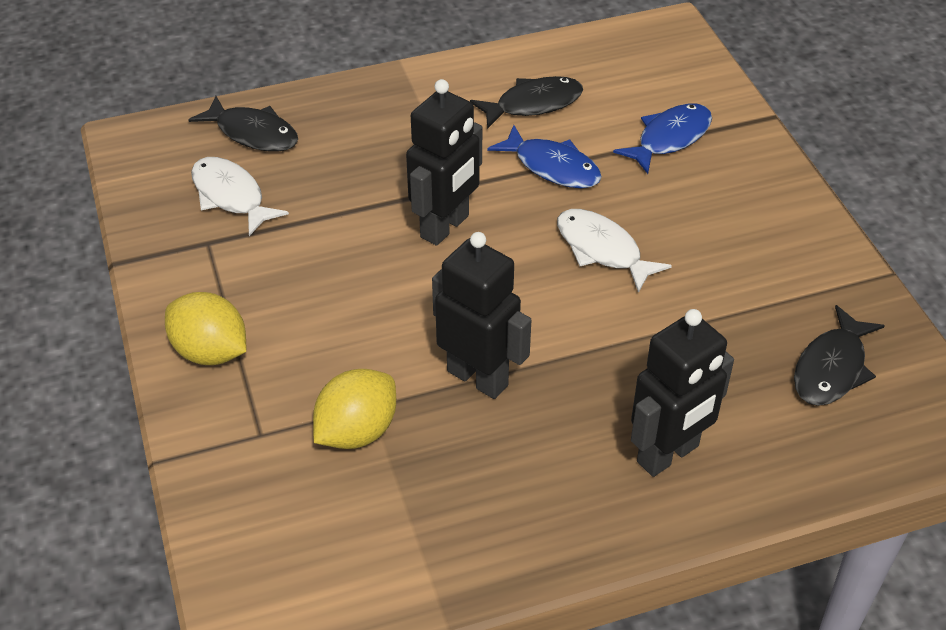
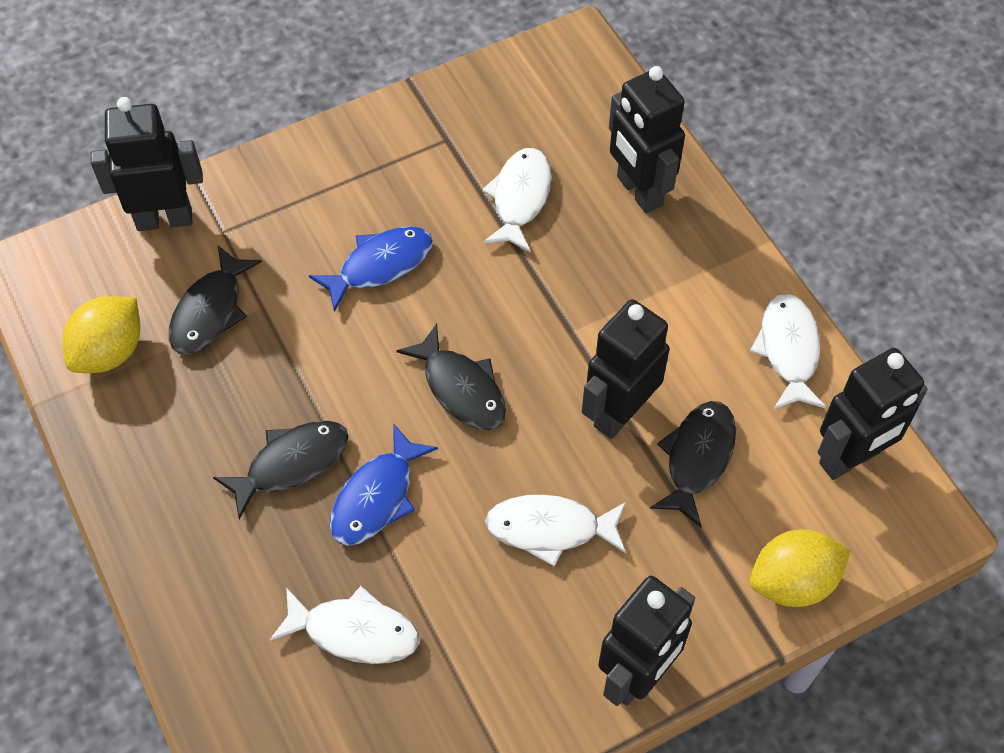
black fish: 3 -> 4
black robot: 3 -> 5
white fish: 2 -> 4

